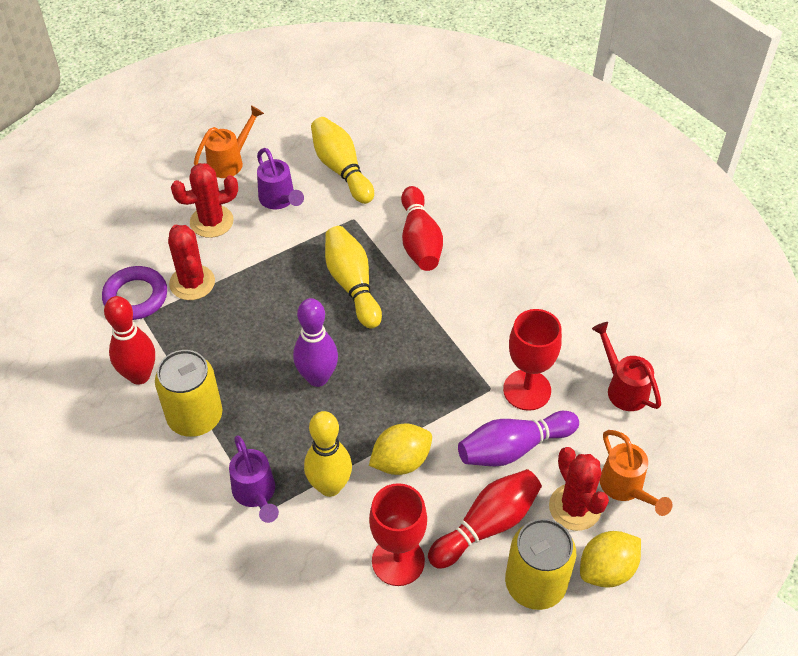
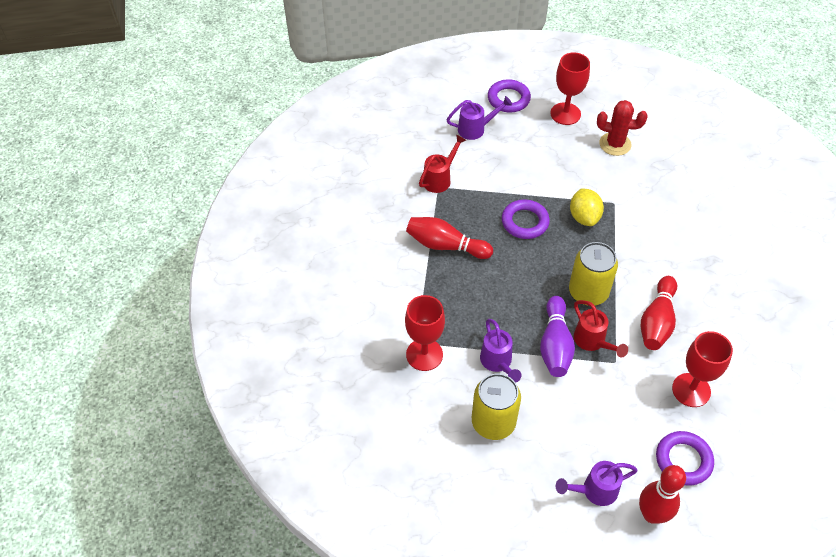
orange watering can: 2 -> 0
purple bowling pin: 2 -> 1
purple ring: 1 -> 3
purple watering can: 2 -> 3
red cactus: 3 -> 1
red goblet: 2 -> 3
red watering can: 1 -> 2
yellow bowling pin: 3 -> 0
yellow lemon: 2 -> 1

